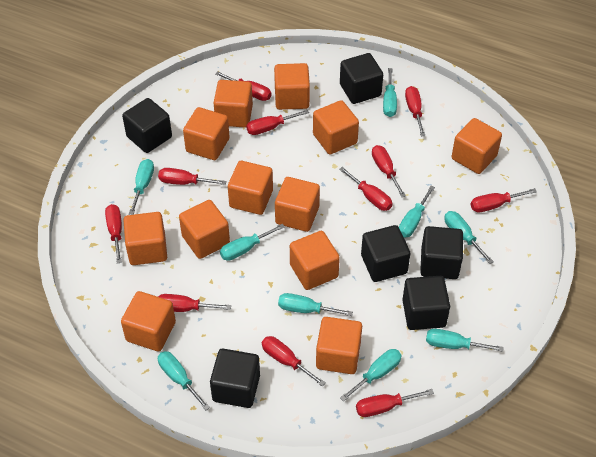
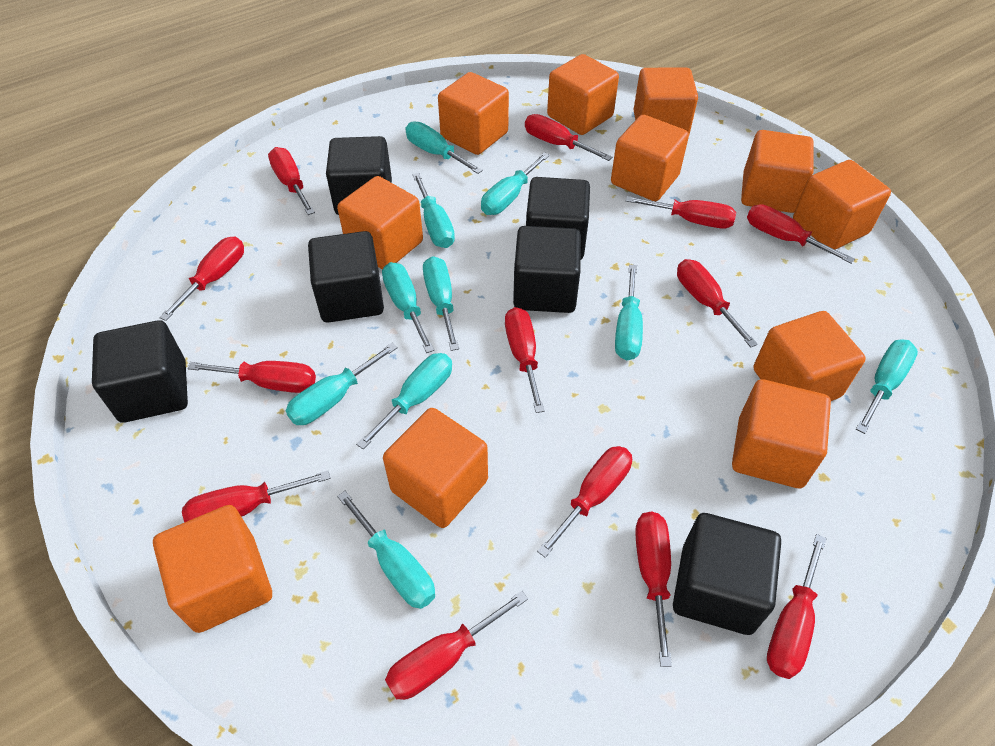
orange cube: 12 -> 11
red screwdriver: 11 -> 13
turquoise screwdriver: 9 -> 10

